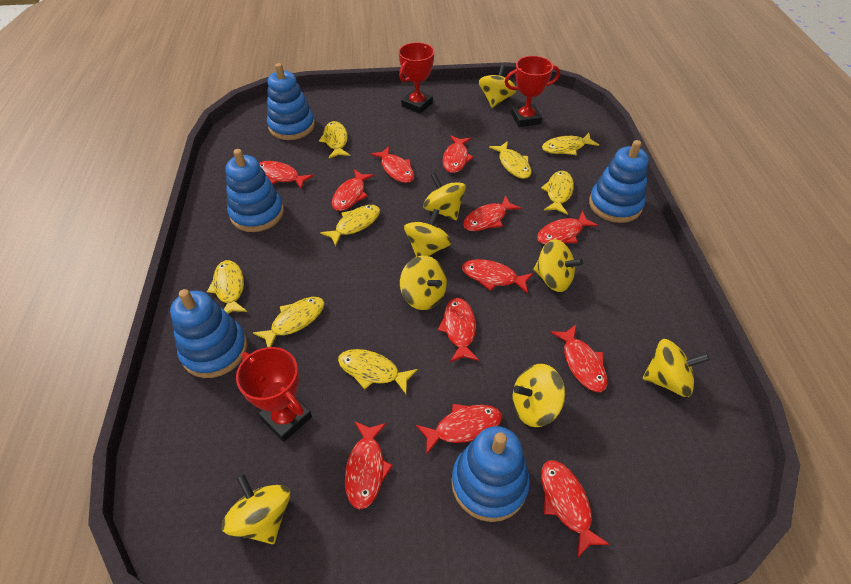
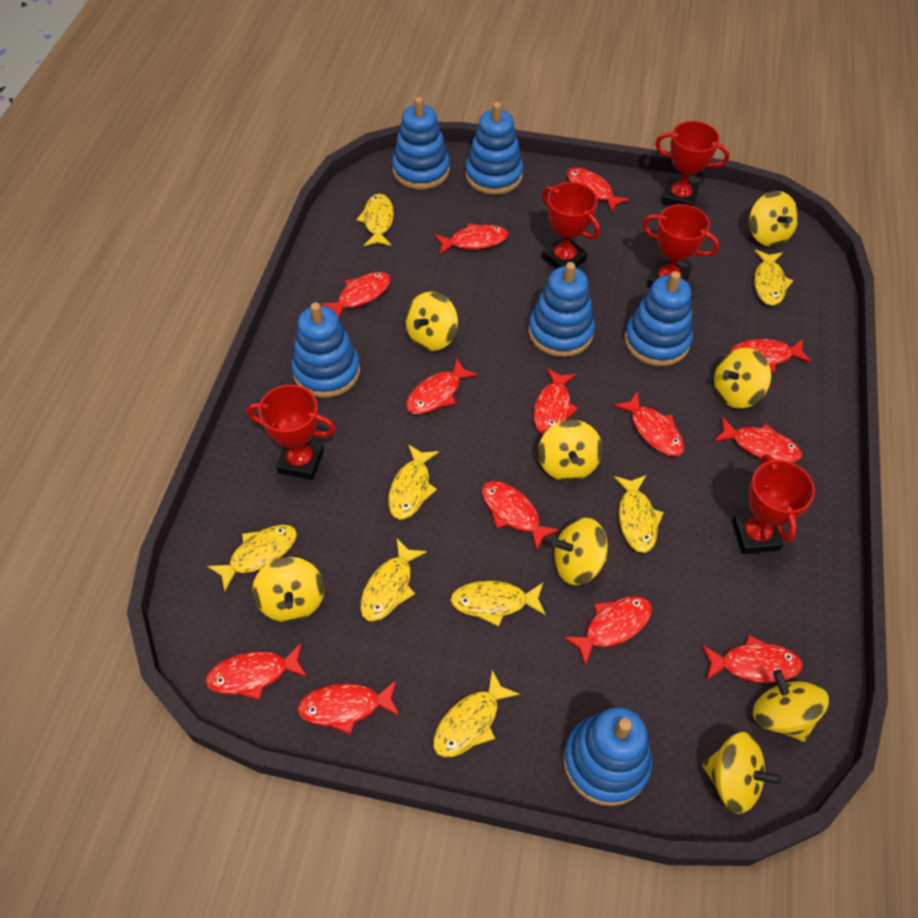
blue stacking toy: 5 -> 6
red fish: 12 -> 13
red trophy: 3 -> 5

